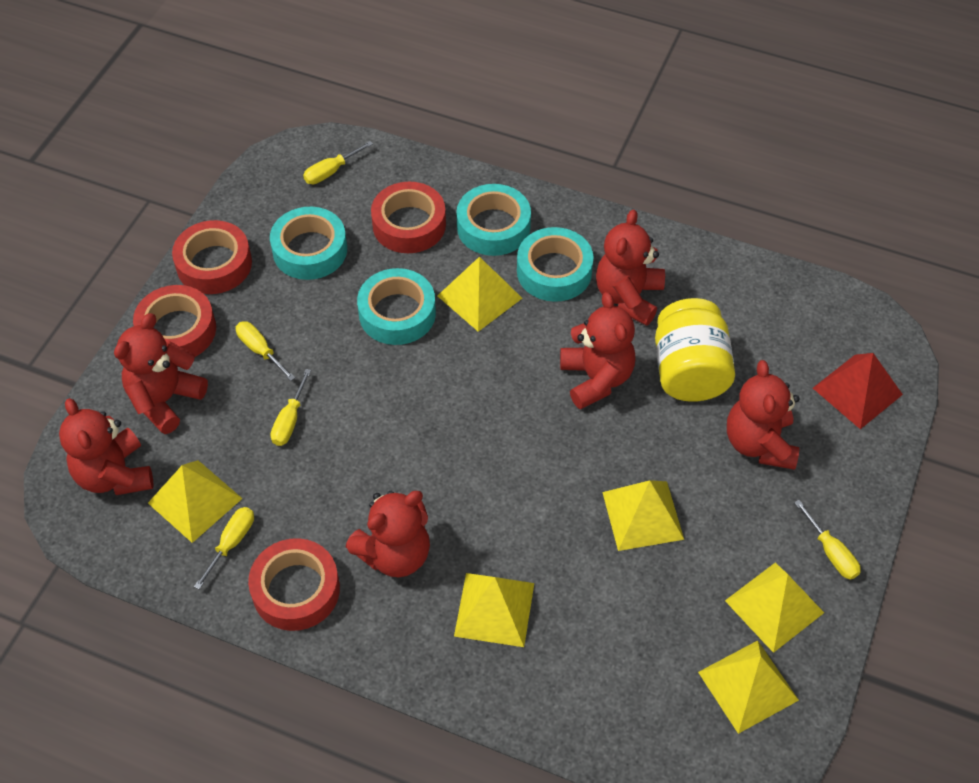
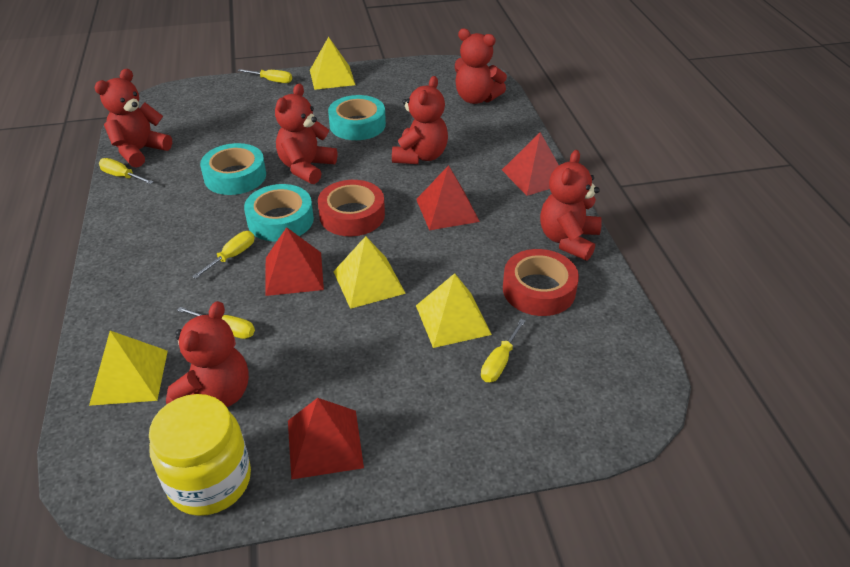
red pyramid: 1 -> 4
red tape: 4 -> 2
turquoise tape: 4 -> 3
yellow pyramid: 6 -> 4

